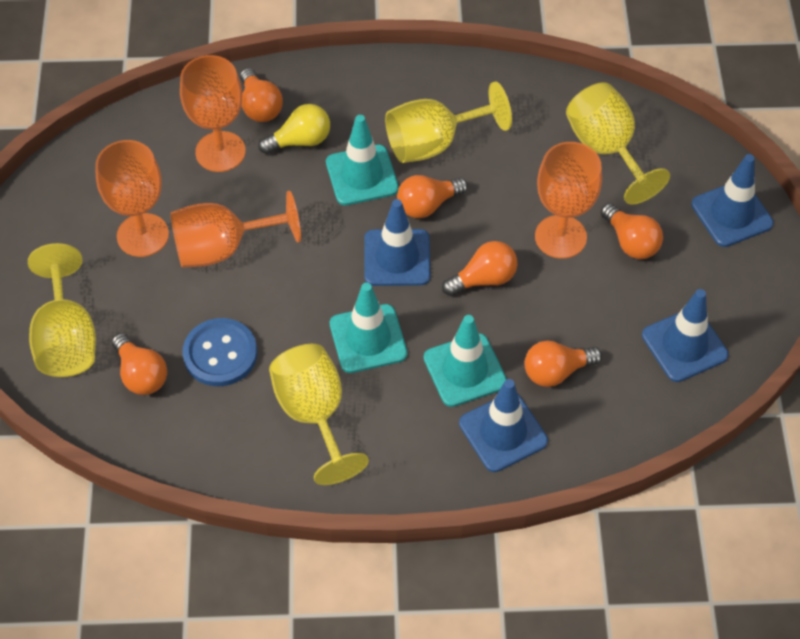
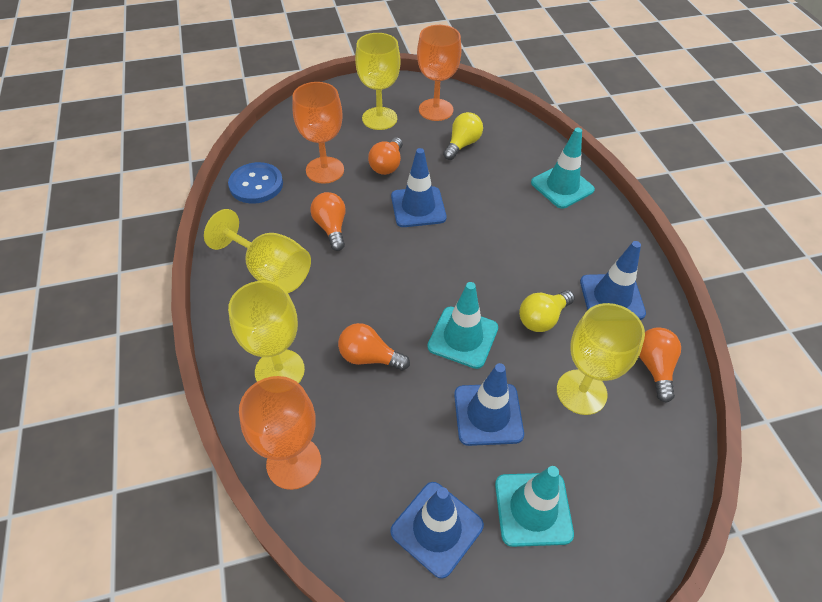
orange goblet: 4 -> 3
orange light bulb: 6 -> 4
yellow light bulb: 1 -> 2

